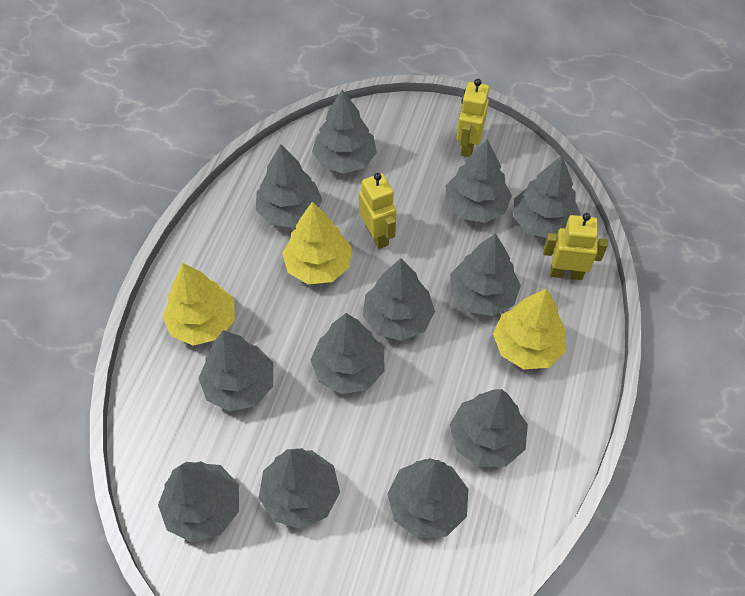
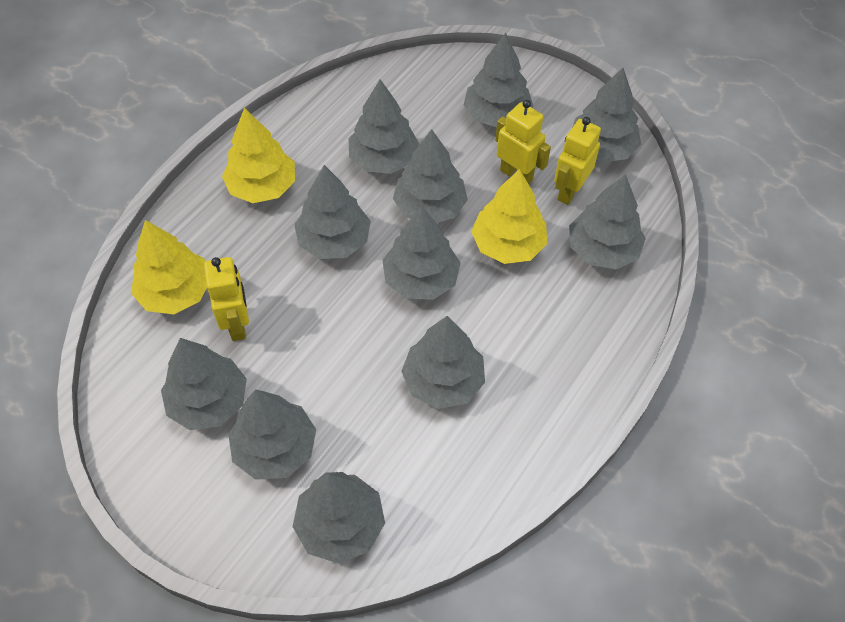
grey tree: 12 -> 11

